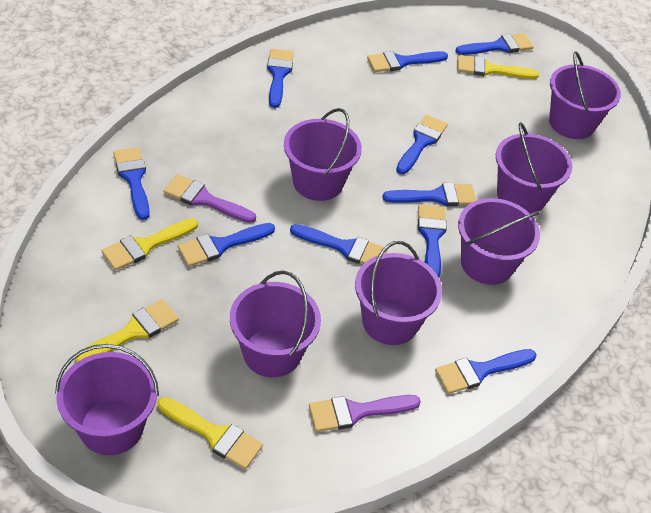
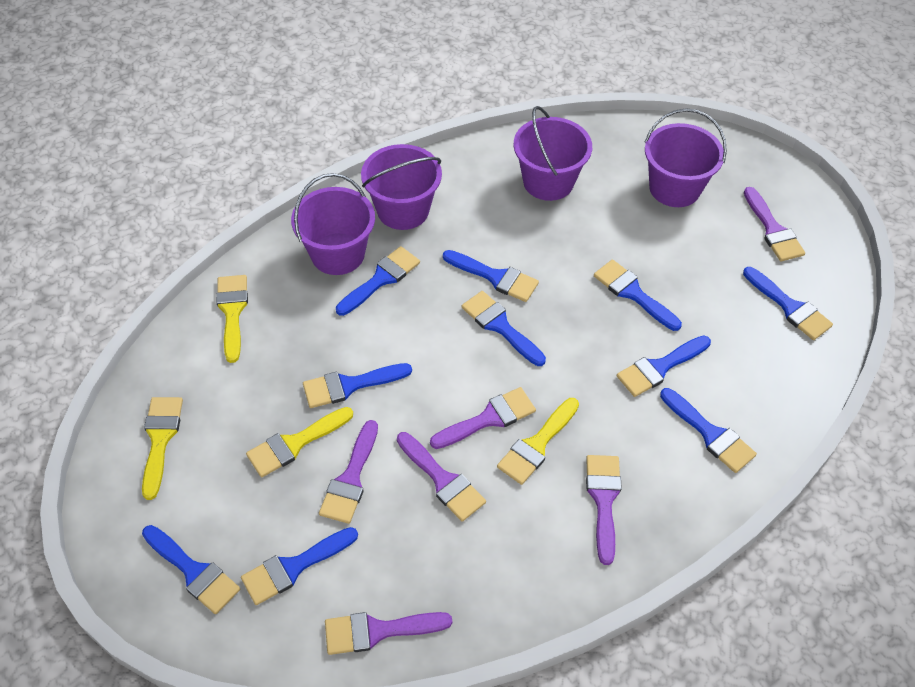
purple brush: 2 -> 6
purple bucket: 7 -> 4

